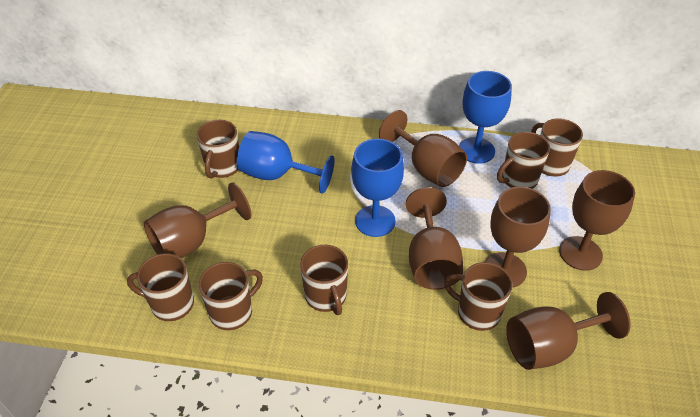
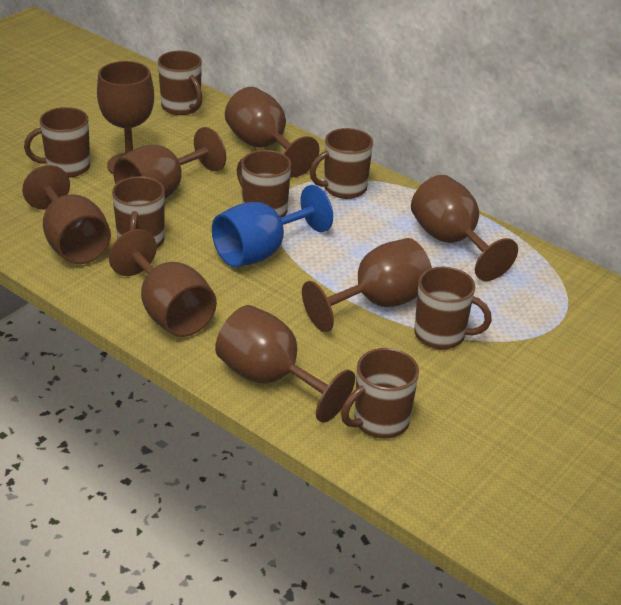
blue goblet: 3 -> 1
brown goblet: 6 -> 8

